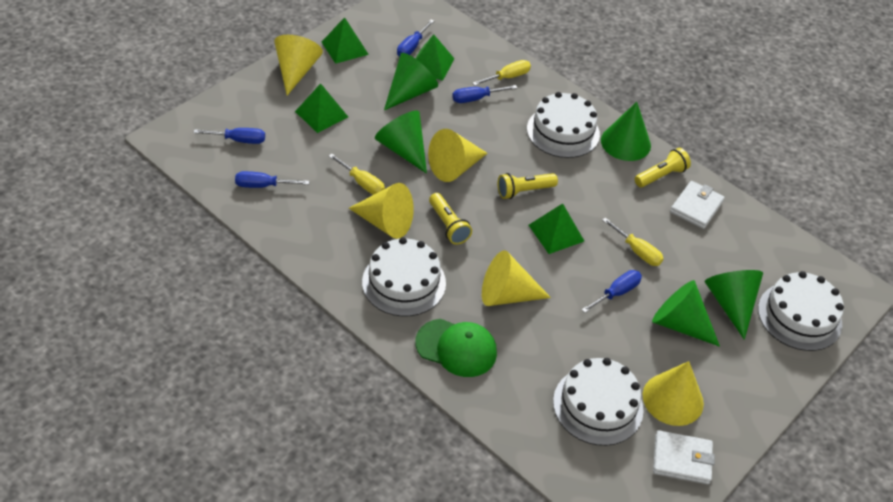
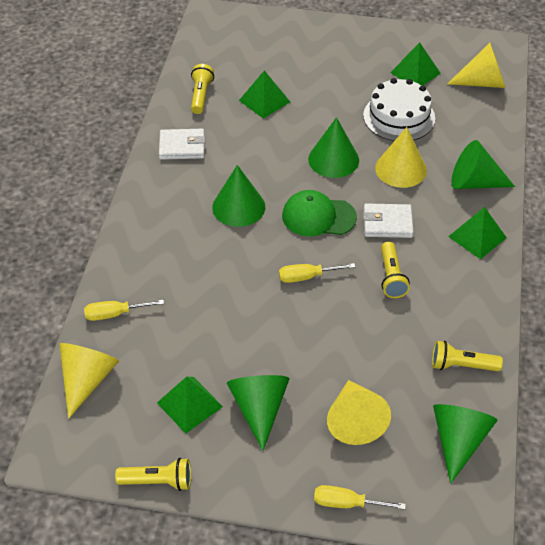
blue screwdriver: 5 -> 0
white cake: 4 -> 1
yellow cone: 5 -> 4
yellow flashlight: 3 -> 4

